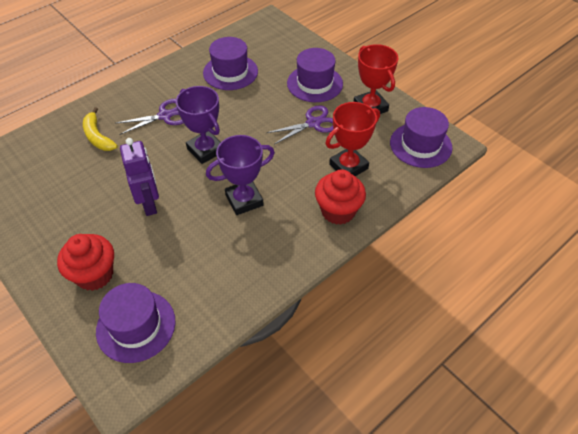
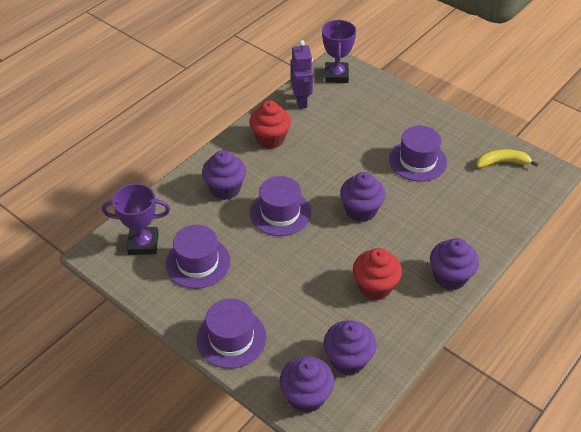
purple cupcake: 0 -> 5
purple scissors: 2 -> 0
red trophy: 2 -> 0

